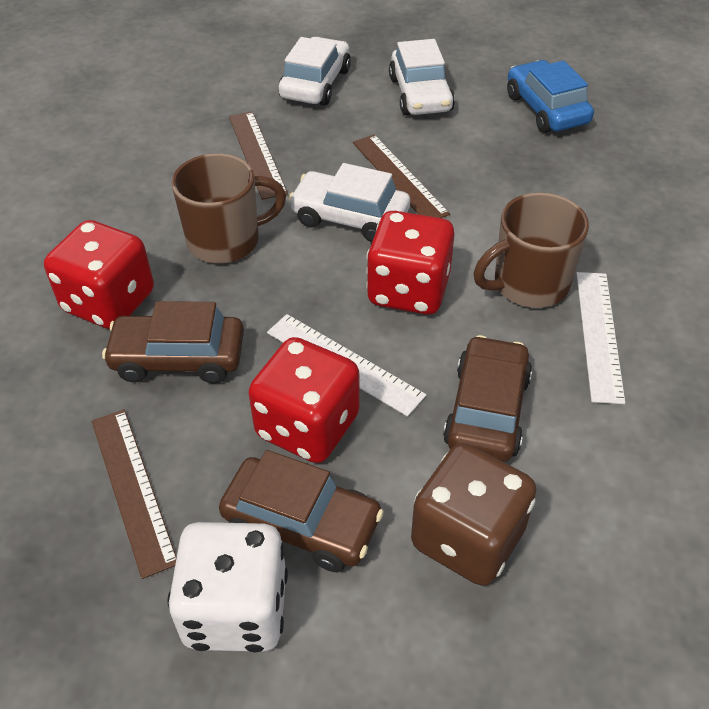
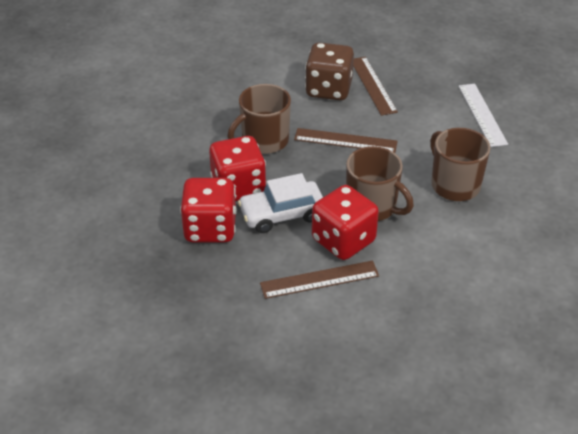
blue car: 1 -> 0
brown car: 3 -> 0
brown mug: 2 -> 3
white car: 3 -> 1
white dice: 1 -> 0
white ruler: 2 -> 1

